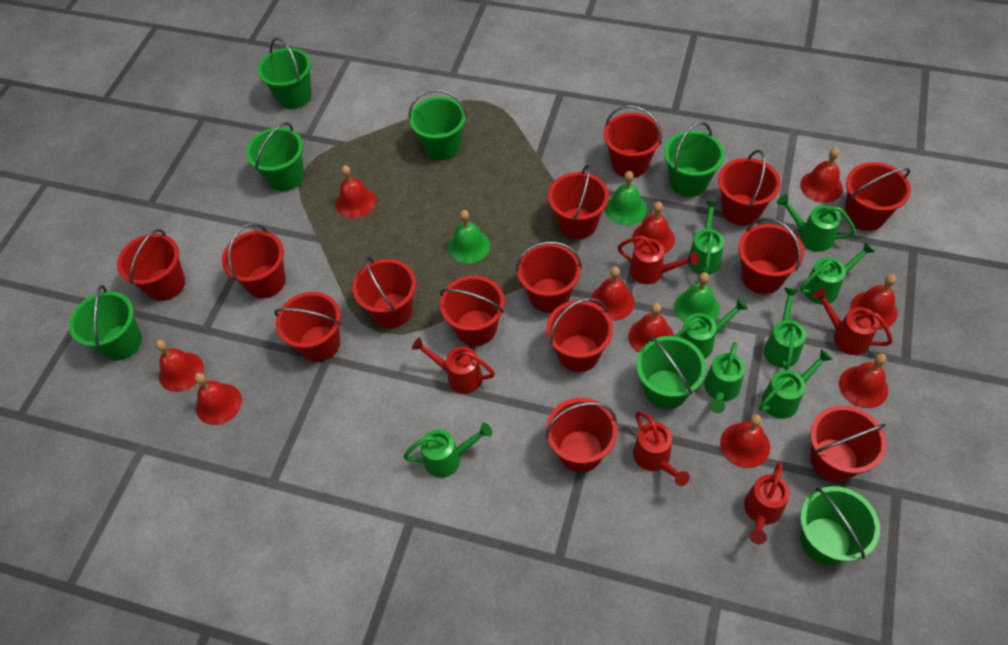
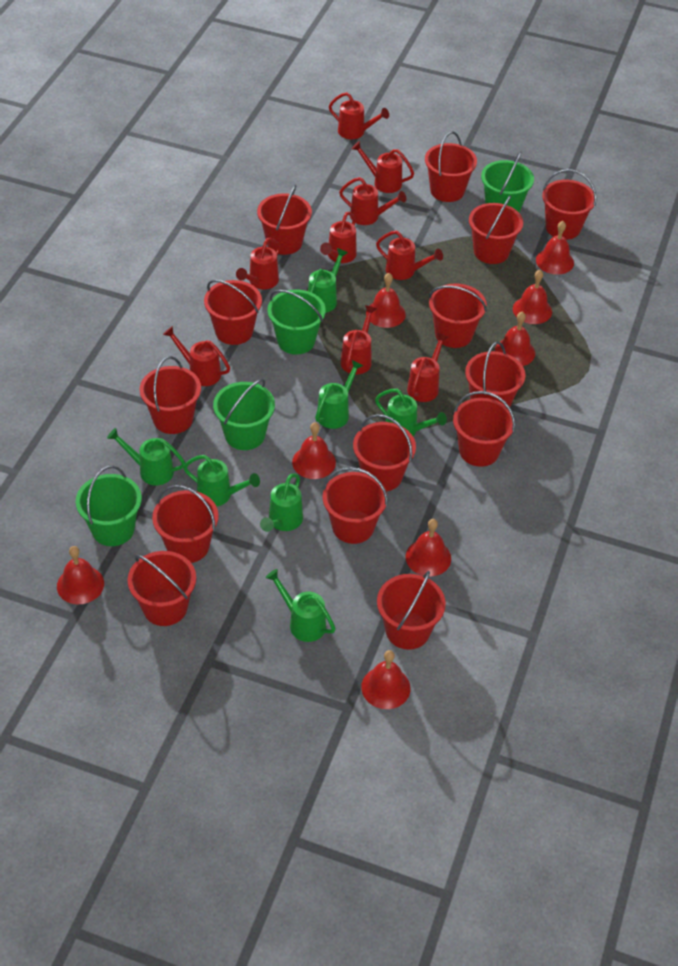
green bell: 3 -> 0
green bucket: 7 -> 4
green watering can: 8 -> 7
red bell: 10 -> 8
red watering can: 5 -> 9

